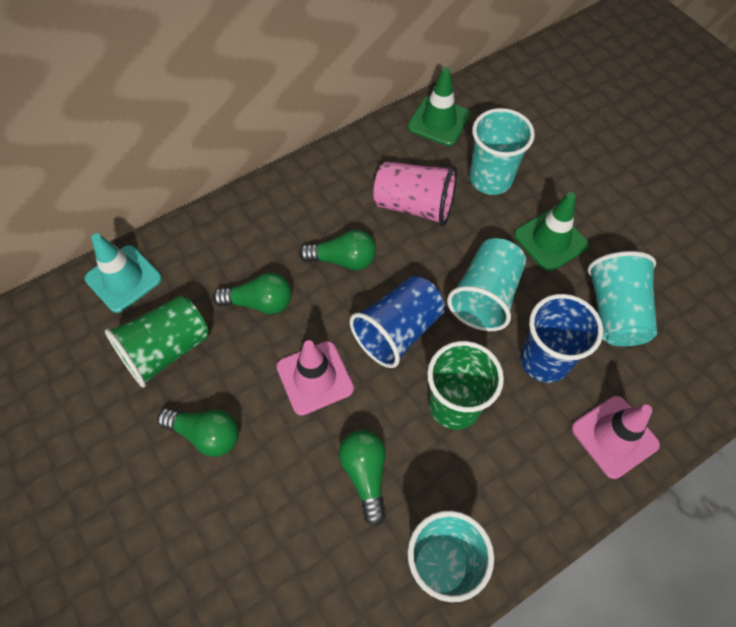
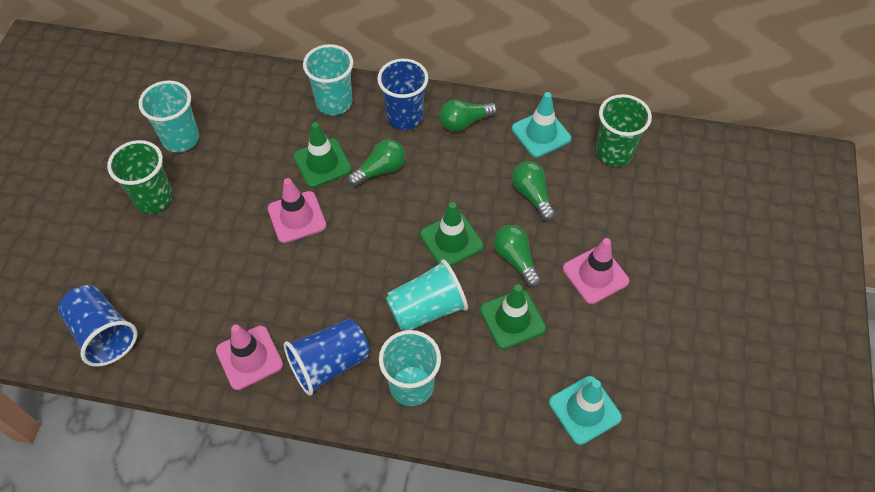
blue cup: 2 -> 3
green traffic cone: 2 -> 3
pink cup: 1 -> 0
pink traffic cone: 2 -> 3
turquoise traffic cone: 1 -> 2

